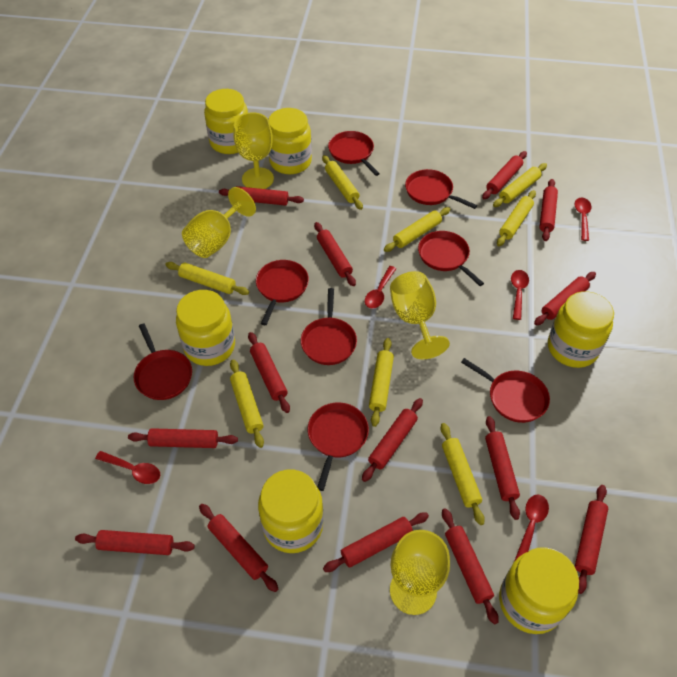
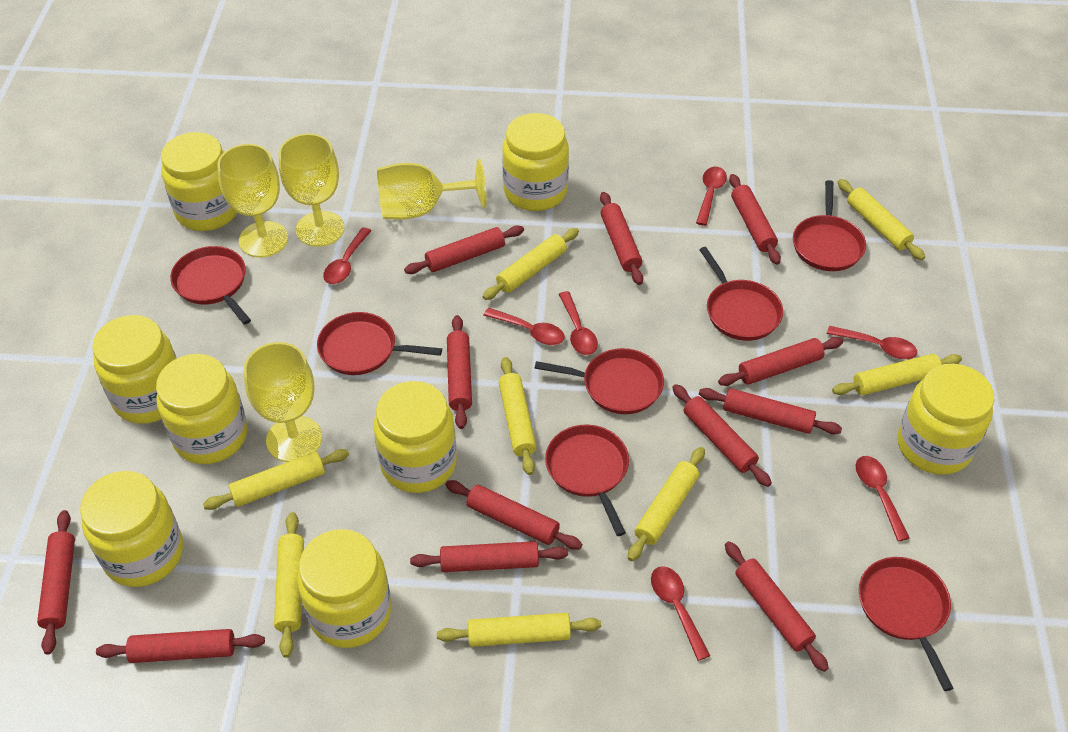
red pan: 8 -> 7
red rolling pin: 14 -> 12
red spoon: 5 -> 7
yellow jar: 6 -> 8

